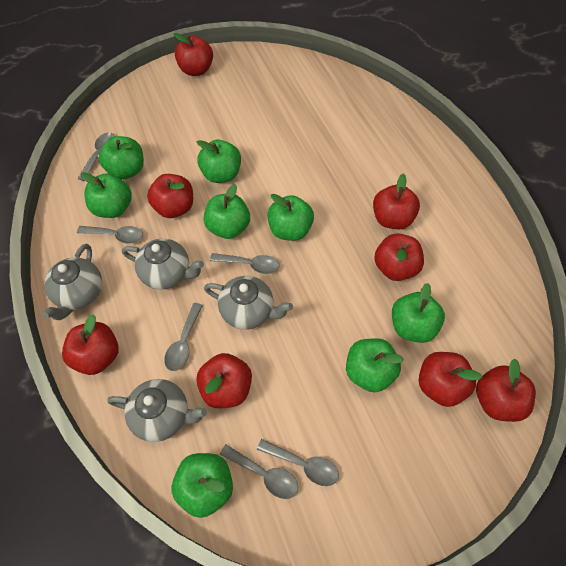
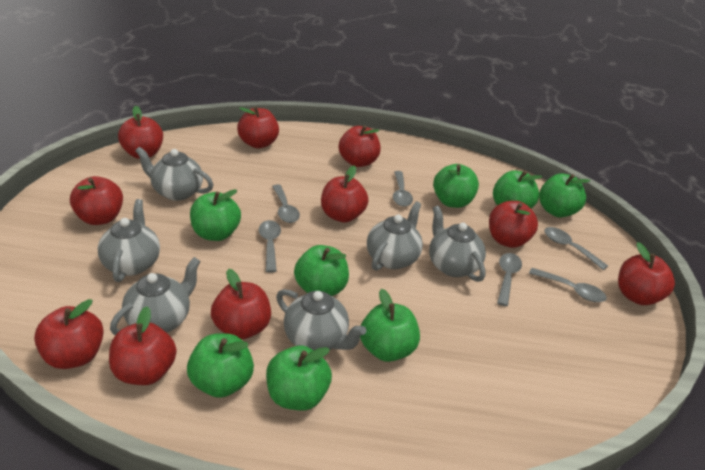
grey teapot: 4 -> 6
red apple: 8 -> 10

